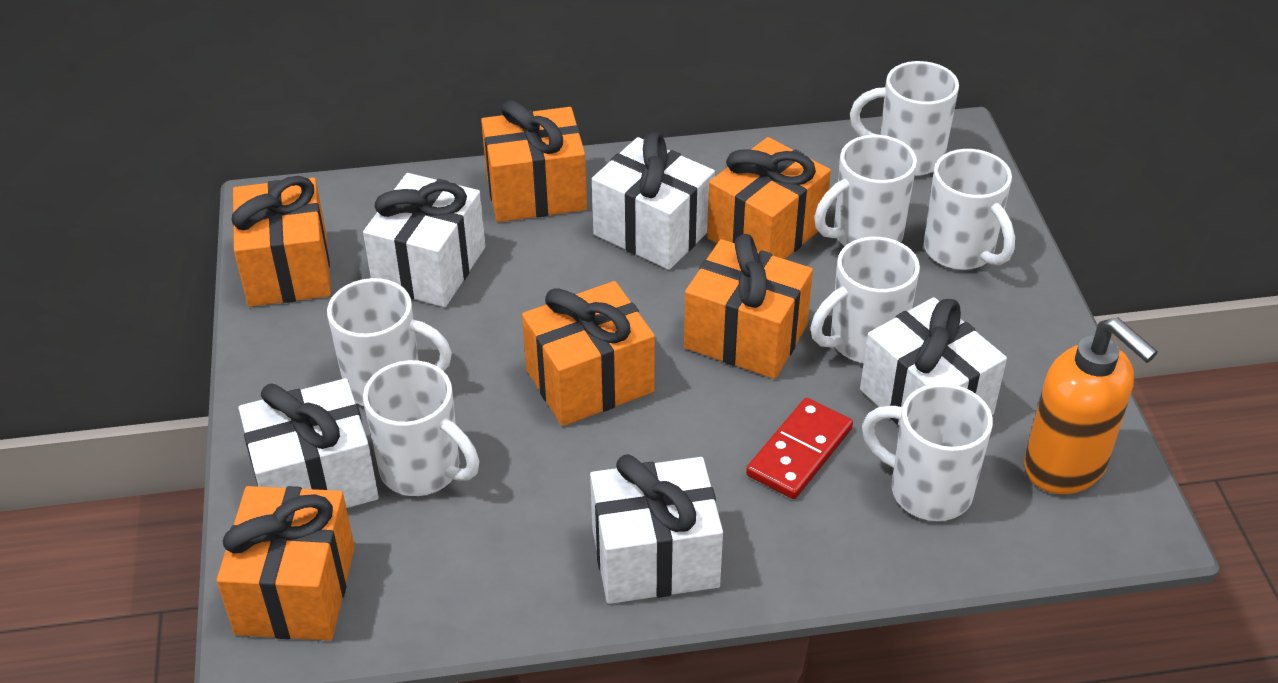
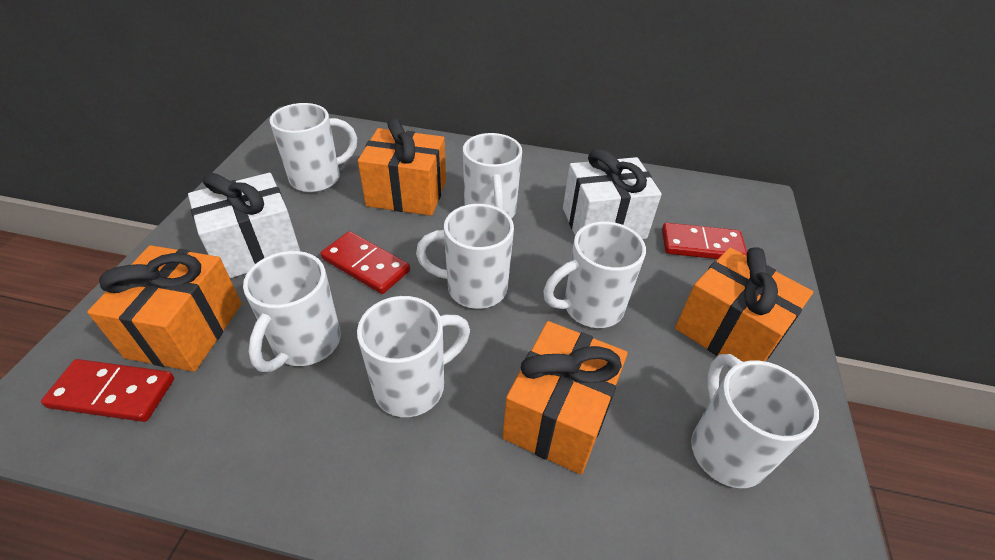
orange gift: 6 -> 4
orange soap dispenser: 1 -> 0
red domino: 1 -> 3
white gift: 5 -> 2

